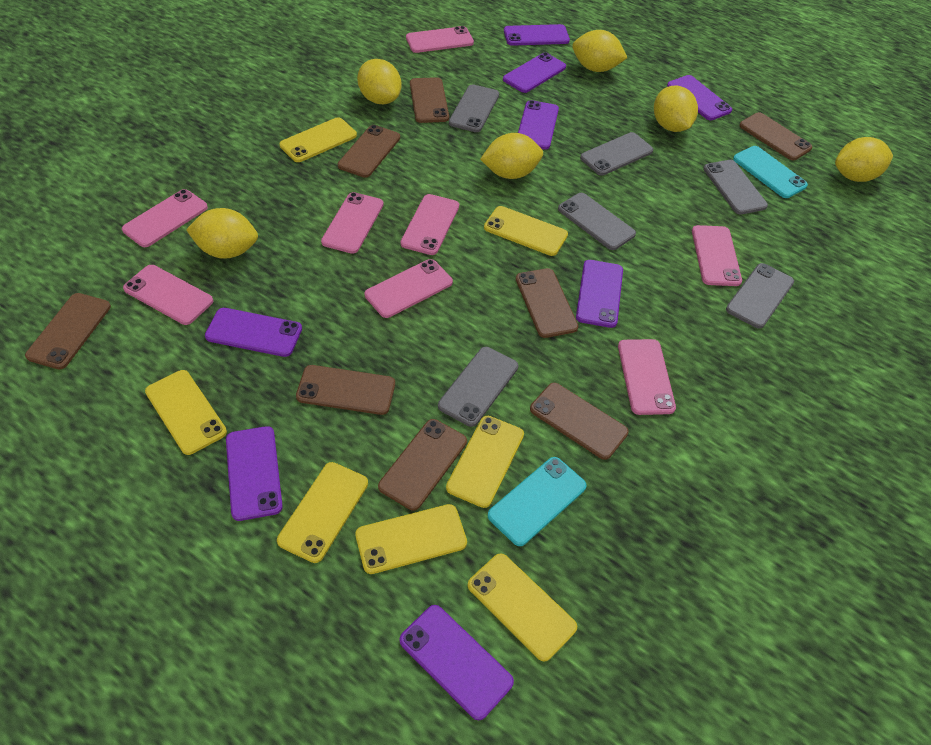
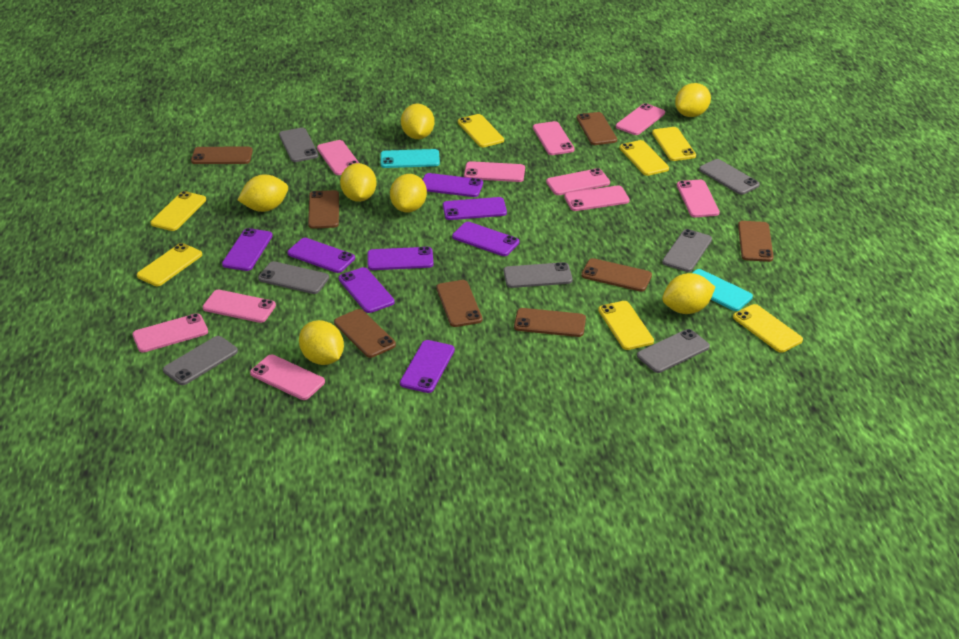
grey phone: 6 -> 7
pink phone: 8 -> 10
yellow lemon: 6 -> 7

